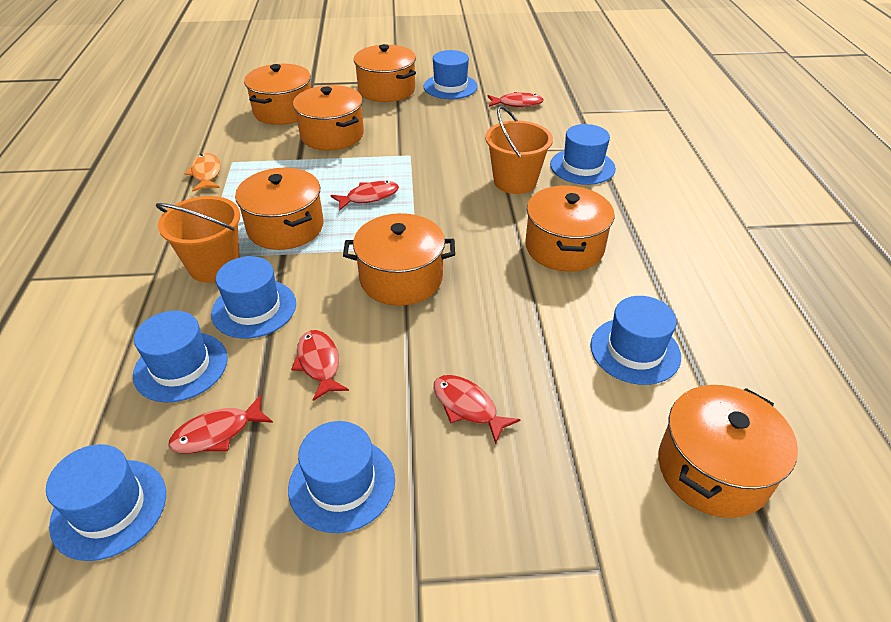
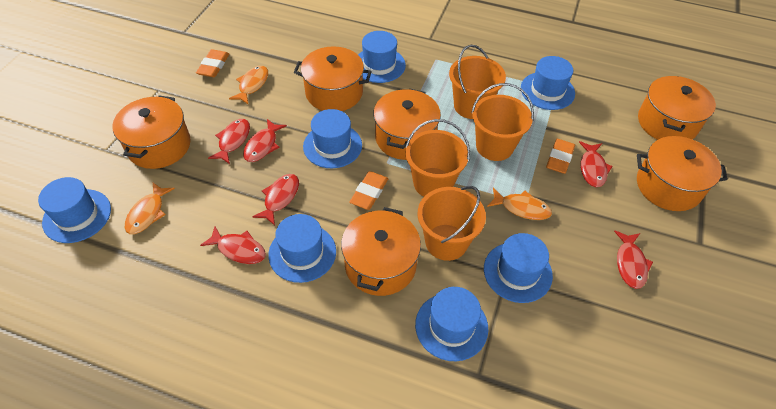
orange bucket: 2 -> 4
orange eraser: 0 -> 3
orange fish: 1 -> 3
orange pot: 7 -> 6
red fish: 5 -> 6

